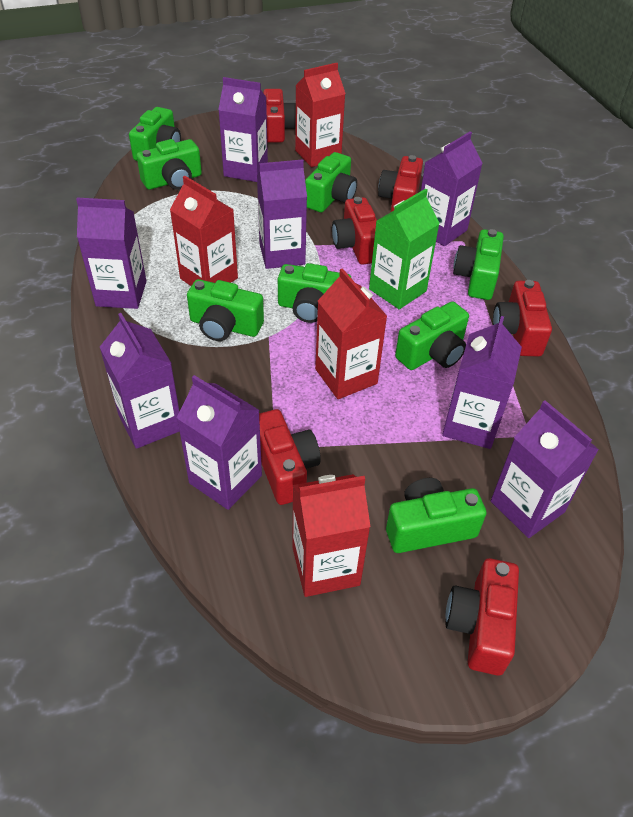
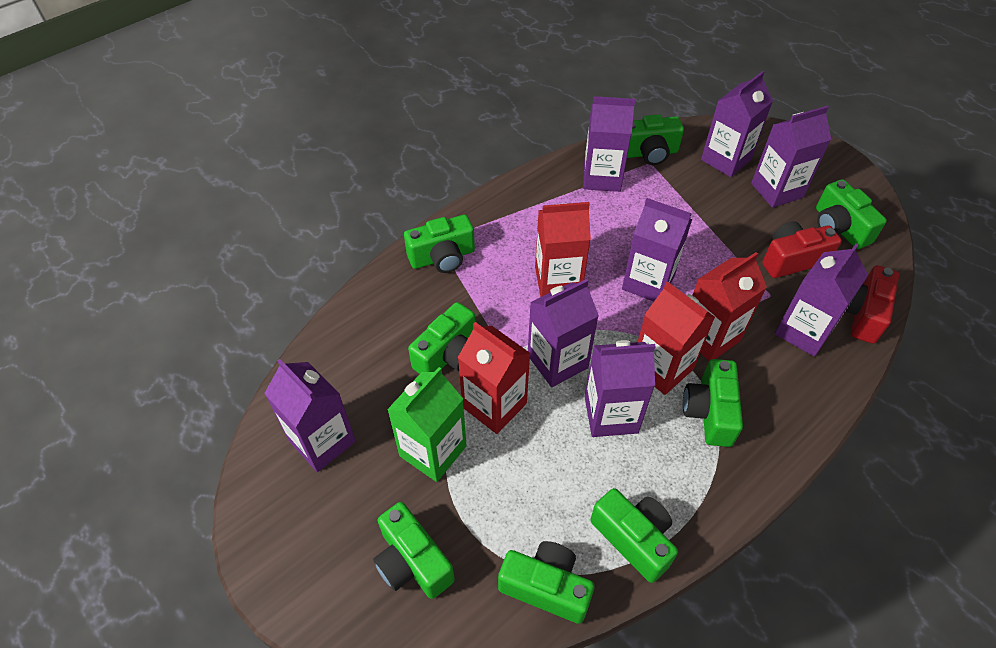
red camera: 6 -> 2

